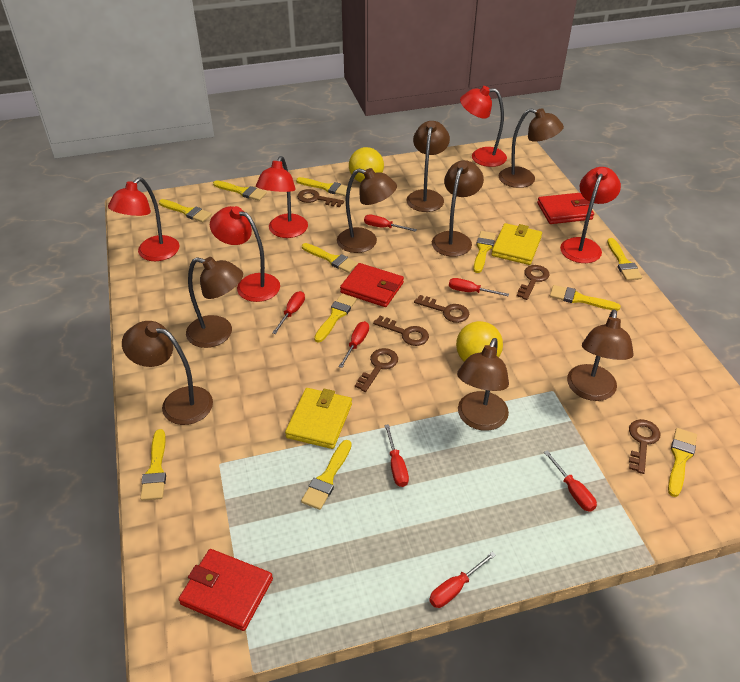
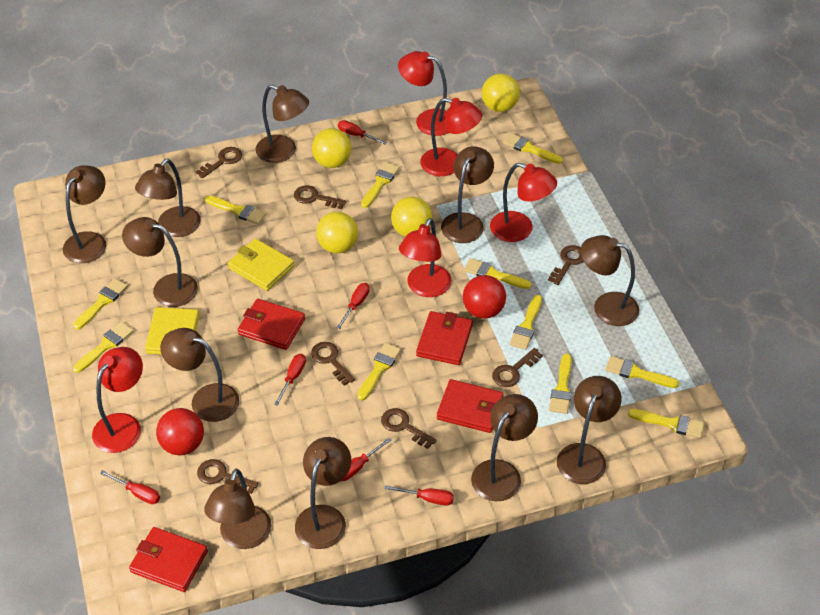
brown key: 6 -> 7
brown lamp: 8 -> 11
red ball: 0 -> 2
red screwdriver: 7 -> 6
red wallet: 3 -> 4
yellow ball: 2 -> 4

